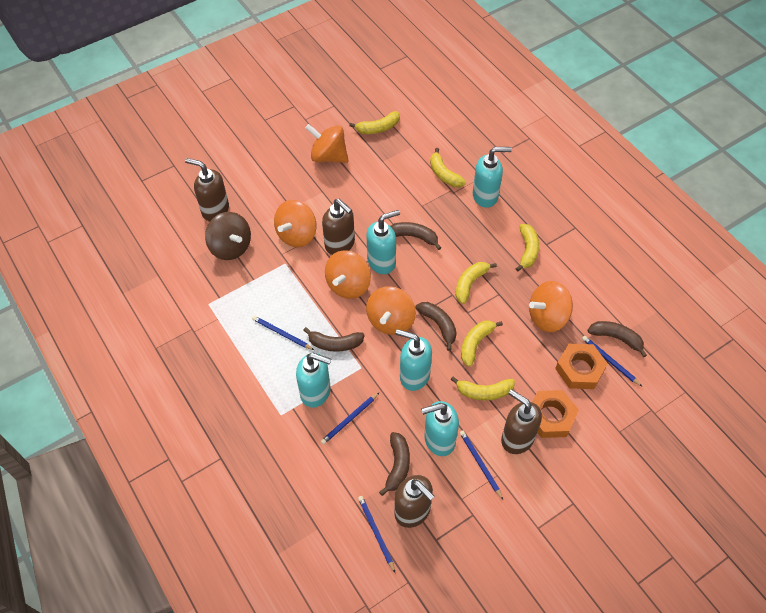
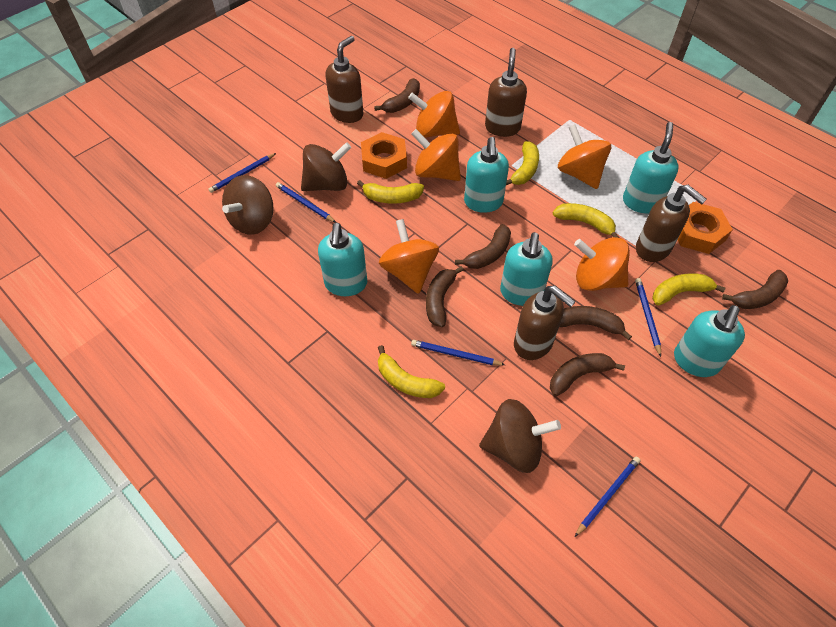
brown banana: 5 -> 6
brown spinning top: 1 -> 3
yellow banana: 6 -> 5

